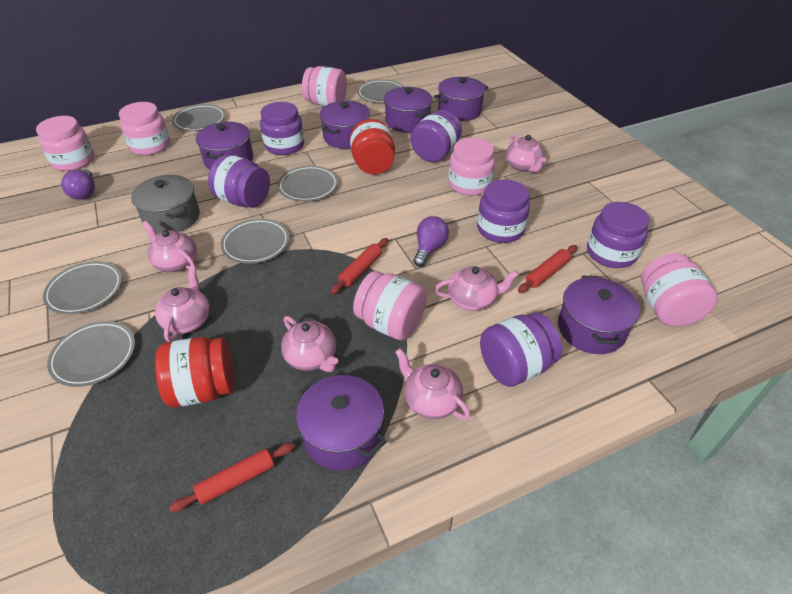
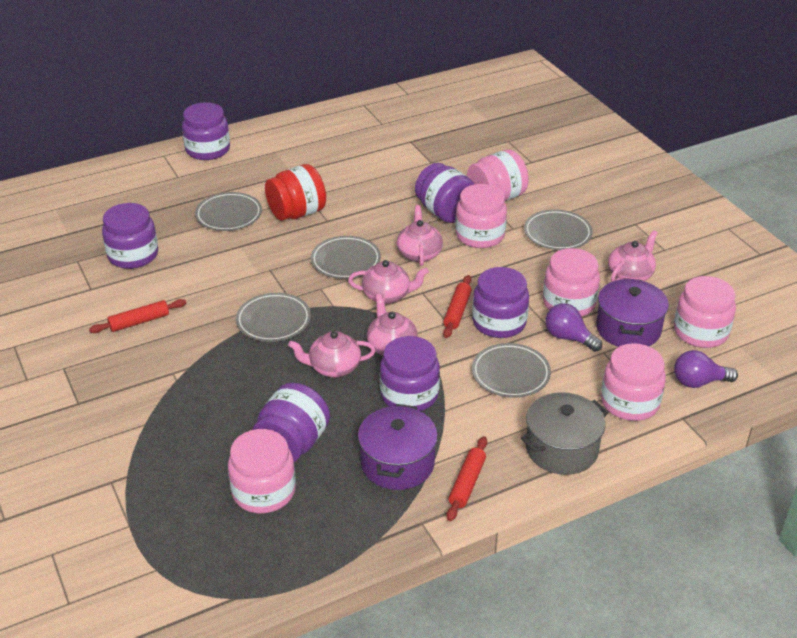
grey plate: 6 -> 5
pink teapot: 6 -> 5
purple pot: 6 -> 2
red jar: 2 -> 1

